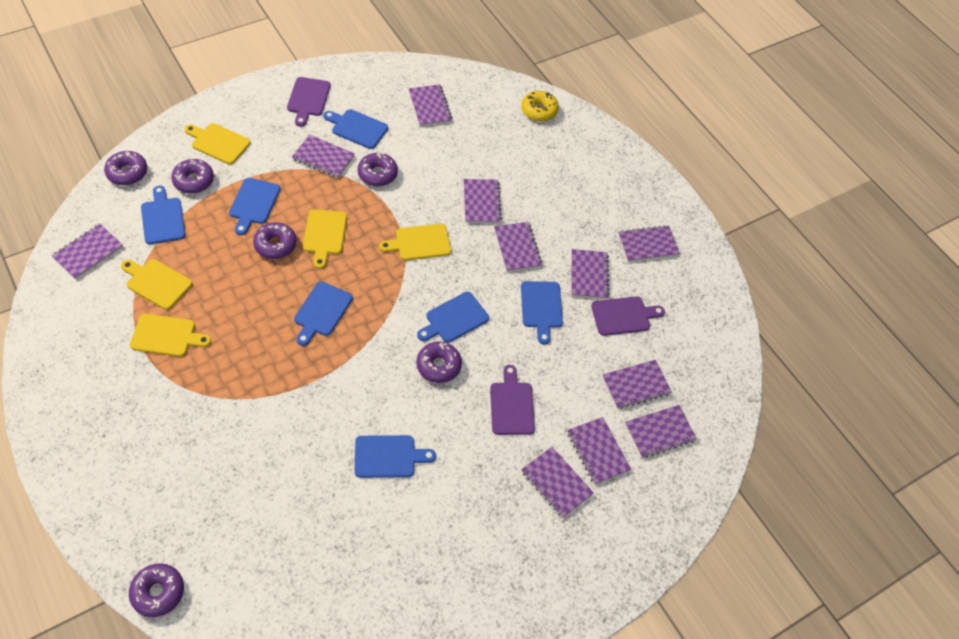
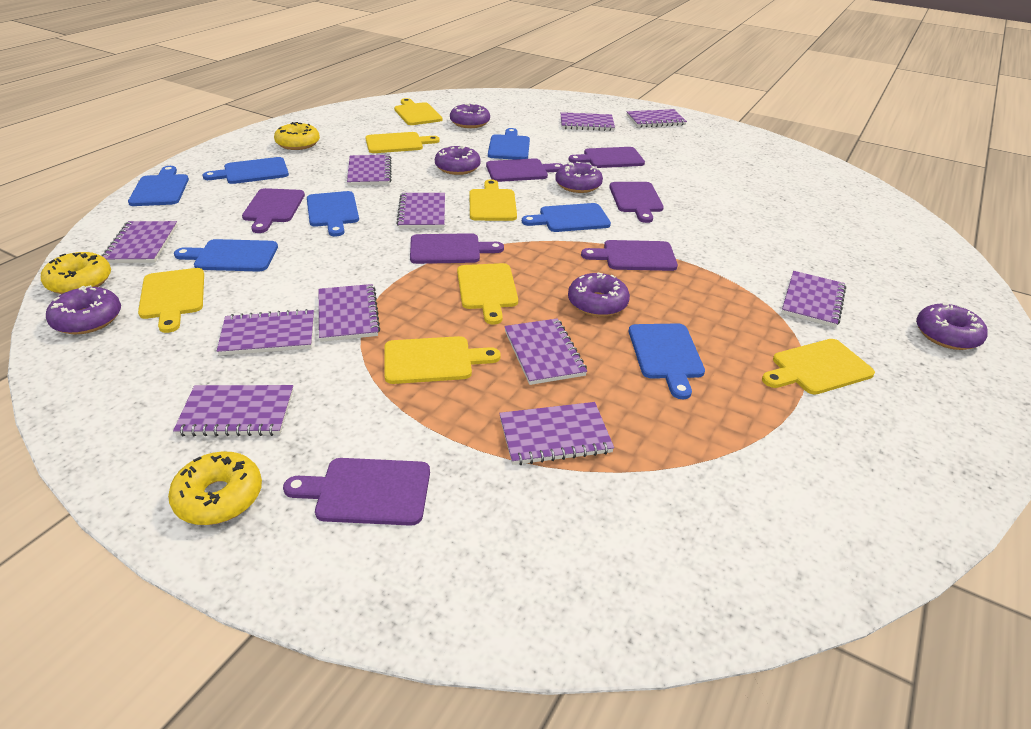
purple cutting board: 3 -> 7
yellow cutting board: 5 -> 7
yellow donut: 1 -> 3

